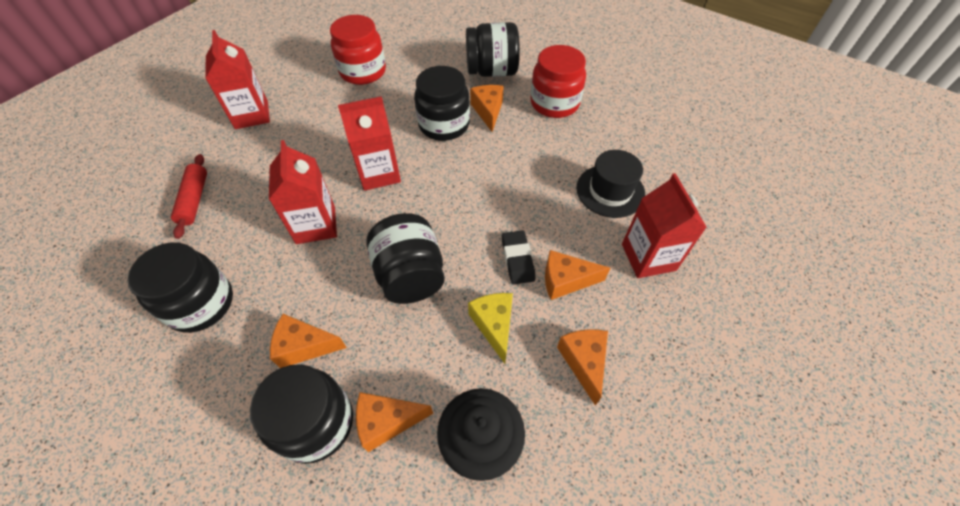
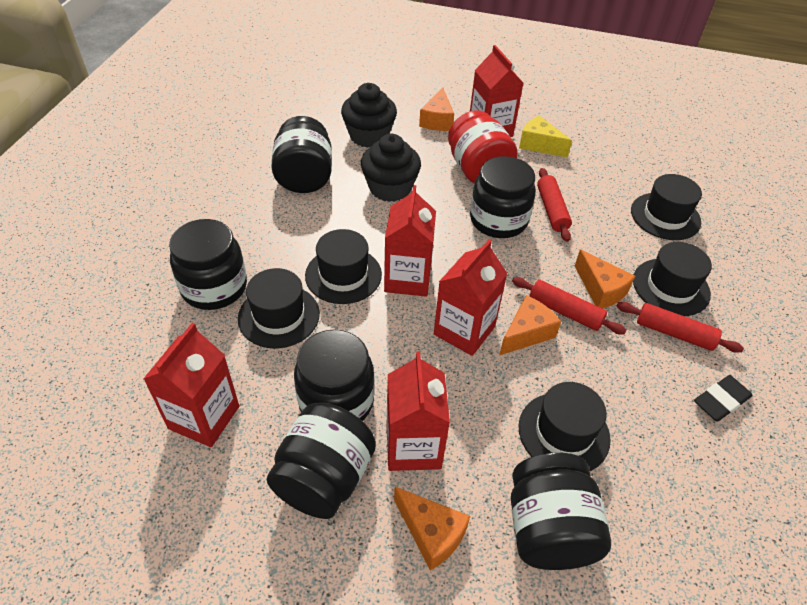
black cupcake: 1 -> 2
black hat: 1 -> 5
black jar: 5 -> 6
orange cheese: 5 -> 4
red carton: 4 -> 5
red jar: 2 -> 1
red rolling pin: 1 -> 3

